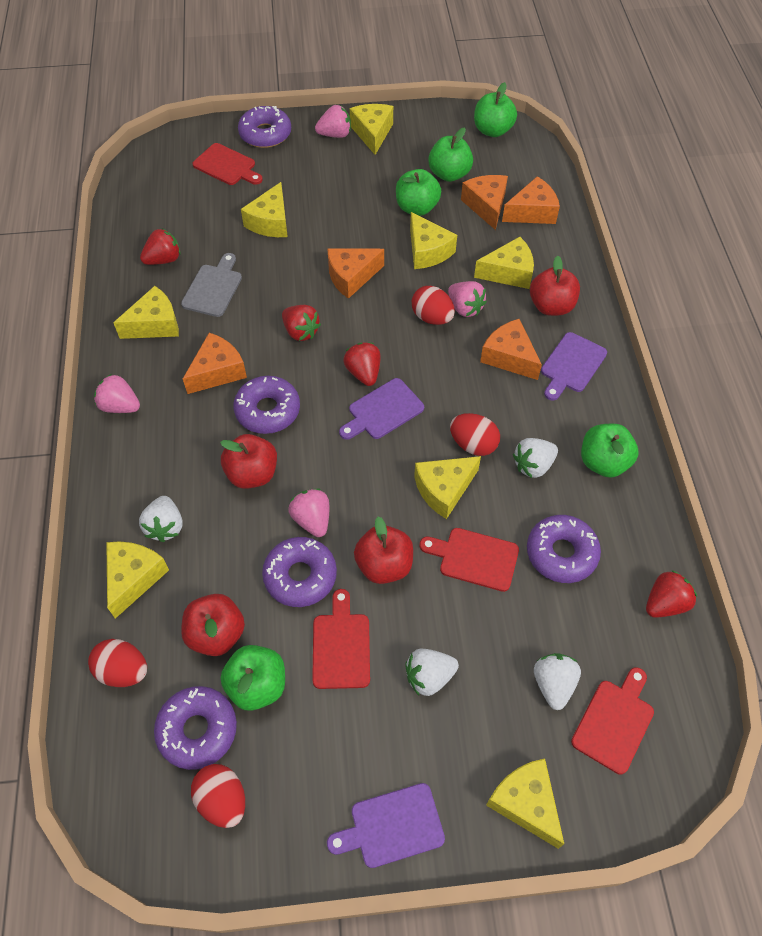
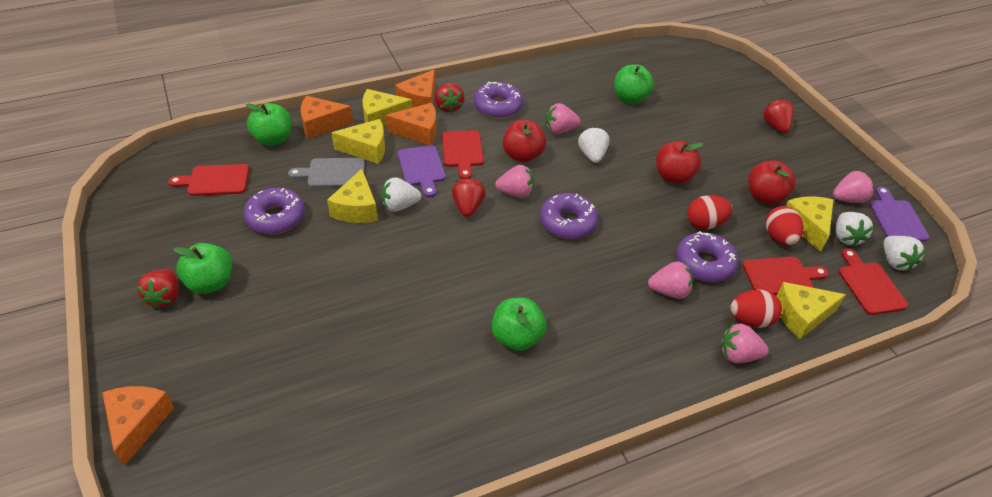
green apple: 5 -> 4
orange cheese: 5 -> 4
pink strawberry: 4 -> 5
purple cutting board: 3 -> 2
purple donut: 5 -> 4
red apple: 4 -> 3
red egg: 4 -> 3
yellow cheese: 8 -> 5

